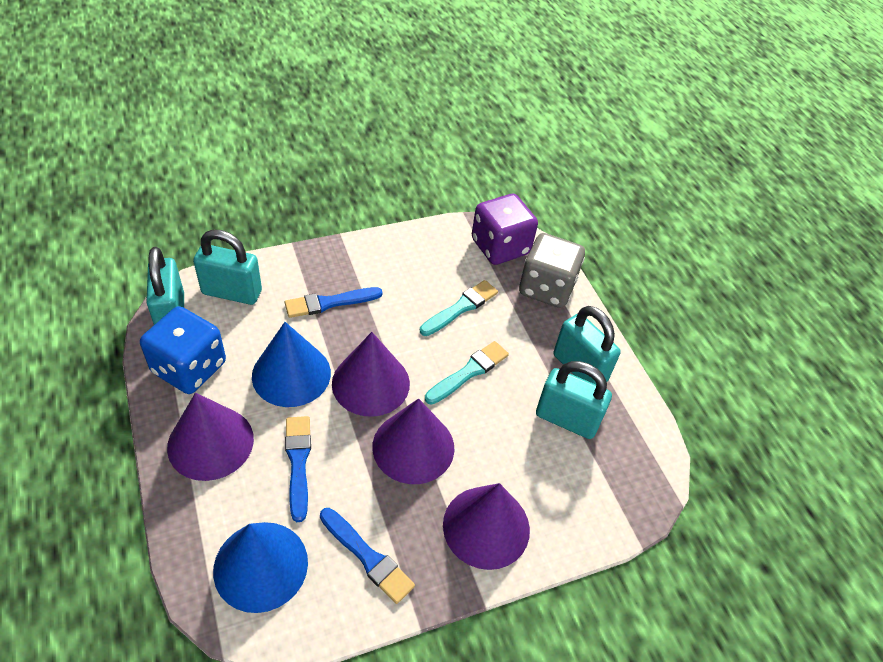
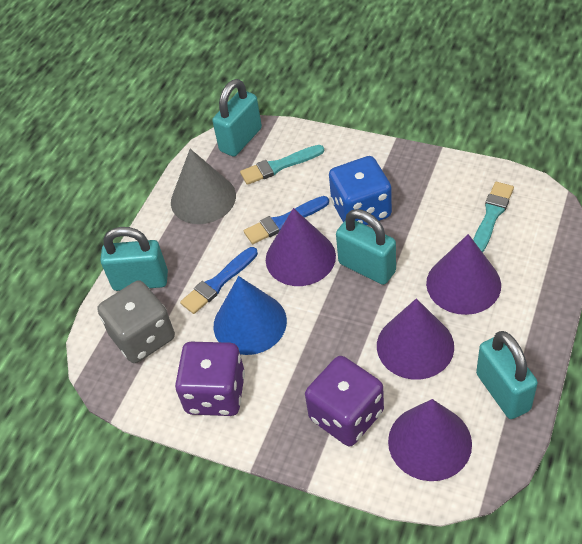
blue brush: 3 -> 2
blue cone: 2 -> 1
grey cone: 0 -> 1
purple dice: 1 -> 2

